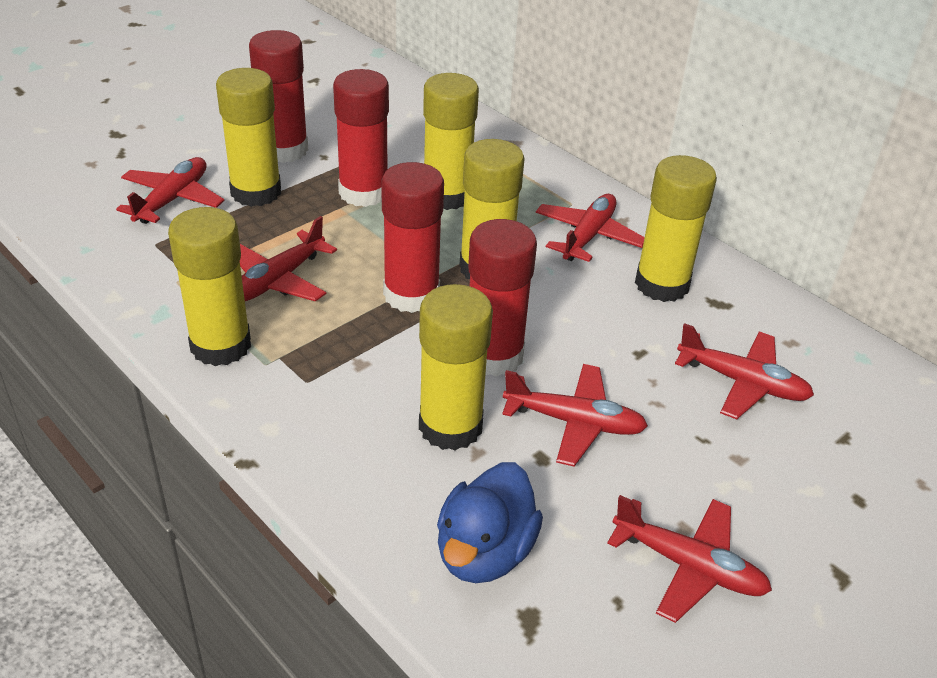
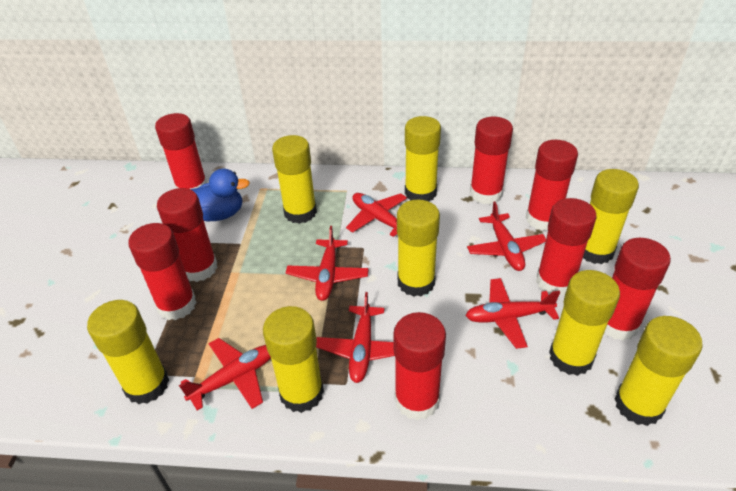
red glue stick: 4 -> 8
yellow glue stick: 6 -> 8

